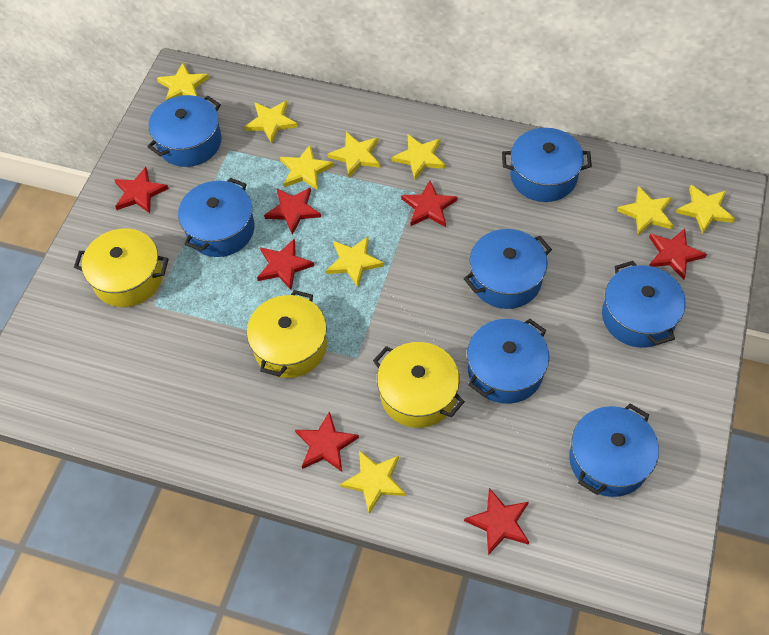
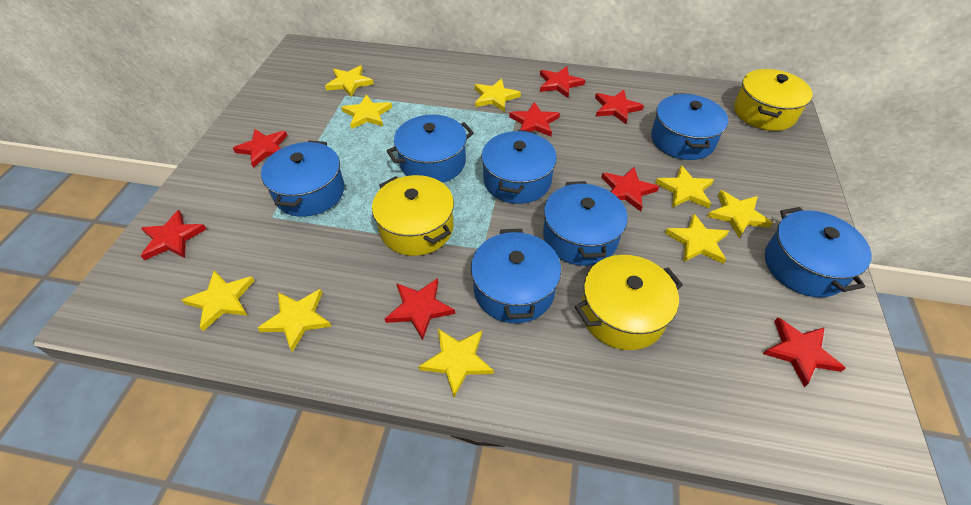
red star: 7 -> 8

